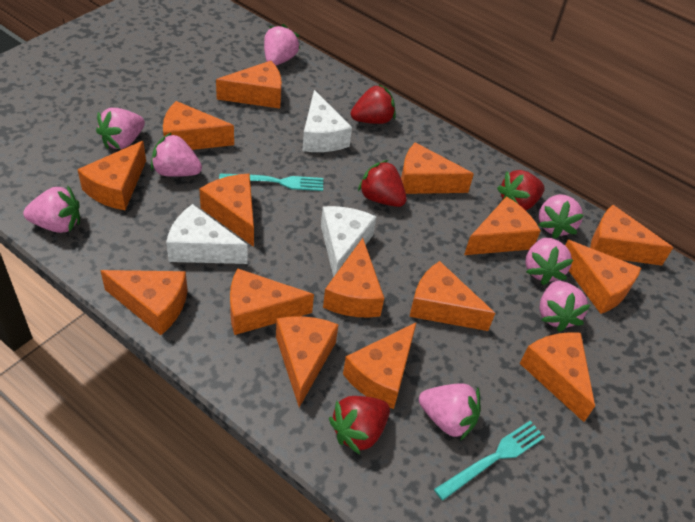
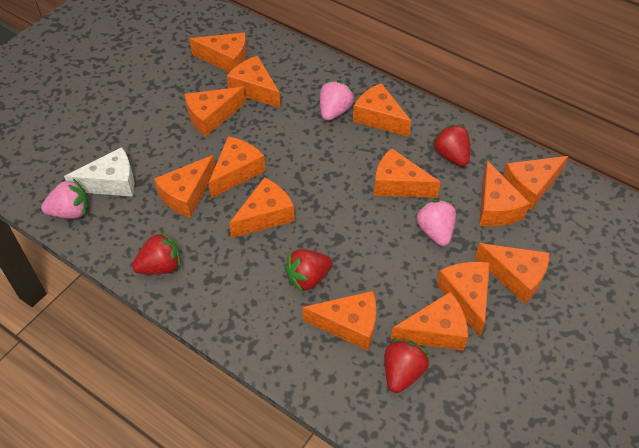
orange cheese: 15 -> 14
pink strawberry: 8 -> 3
turquoise fork: 2 -> 0
white cheese: 3 -> 1

